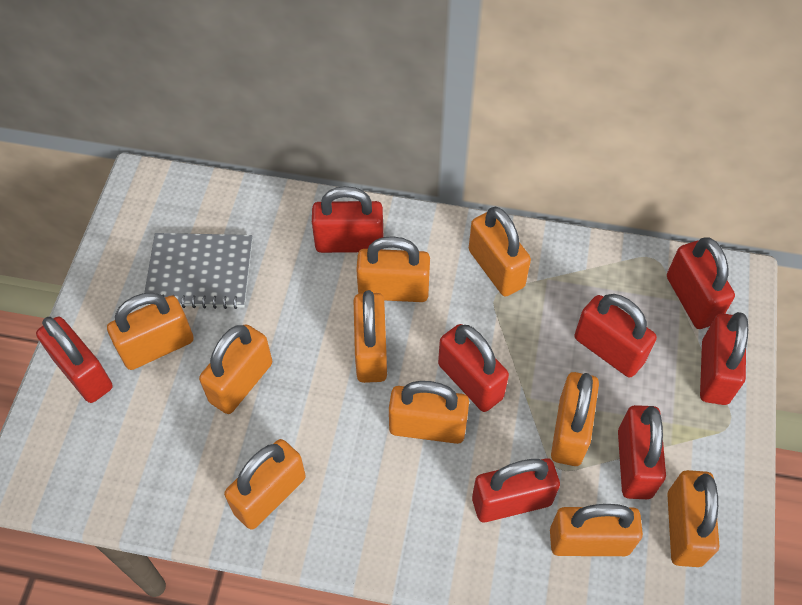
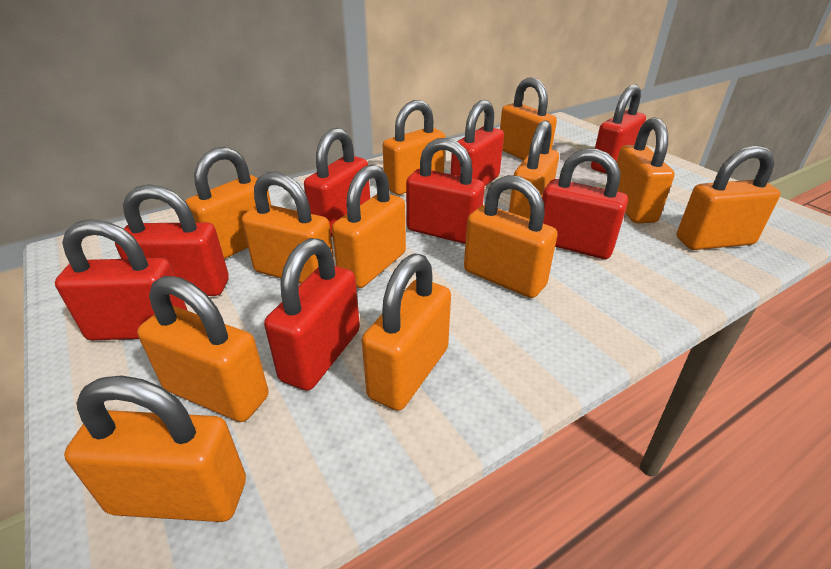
grey notebook: 1 -> 0
orange padlock: 10 -> 12

